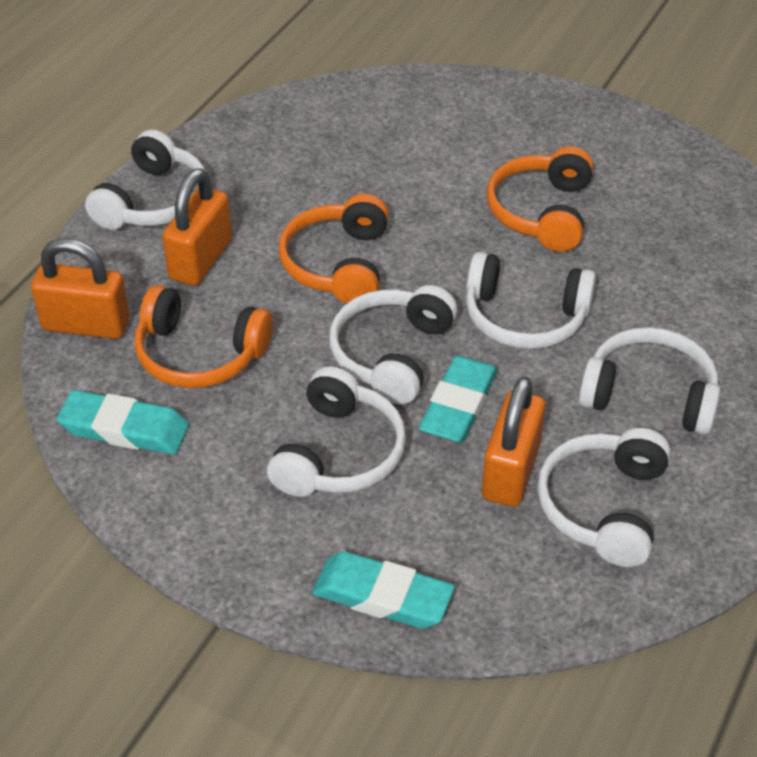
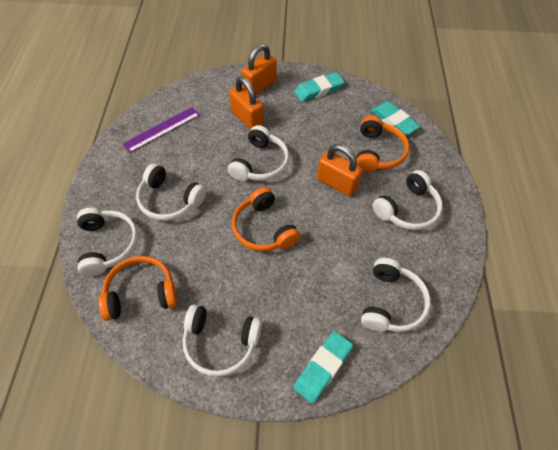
purple ruler: 0 -> 1

